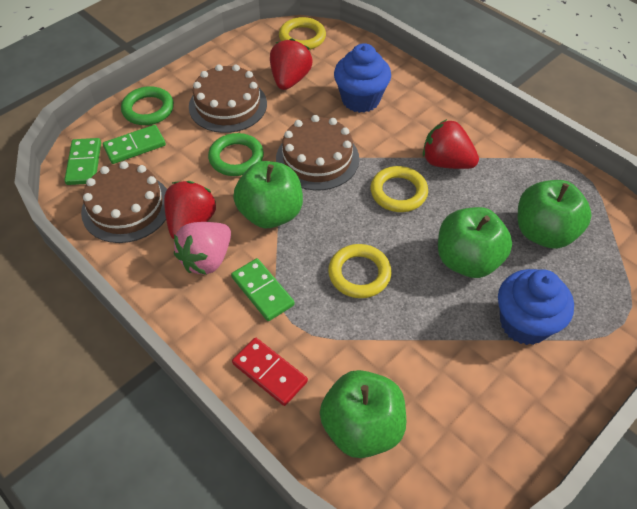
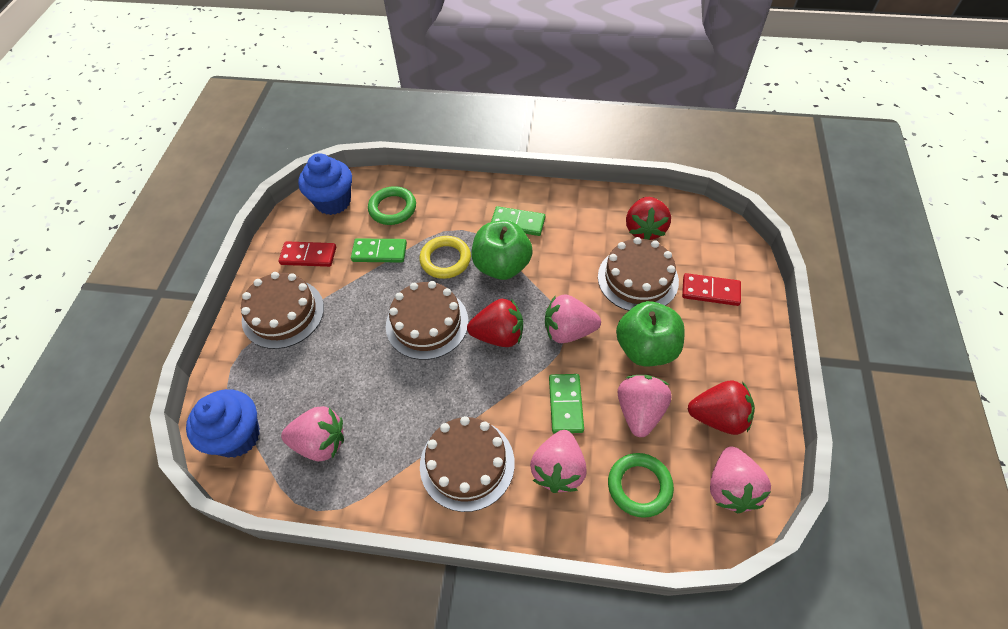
brown cake: 3 -> 4
green apple: 4 -> 2
pink strawberry: 1 -> 5
red domino: 1 -> 2
yellow ring: 3 -> 1

